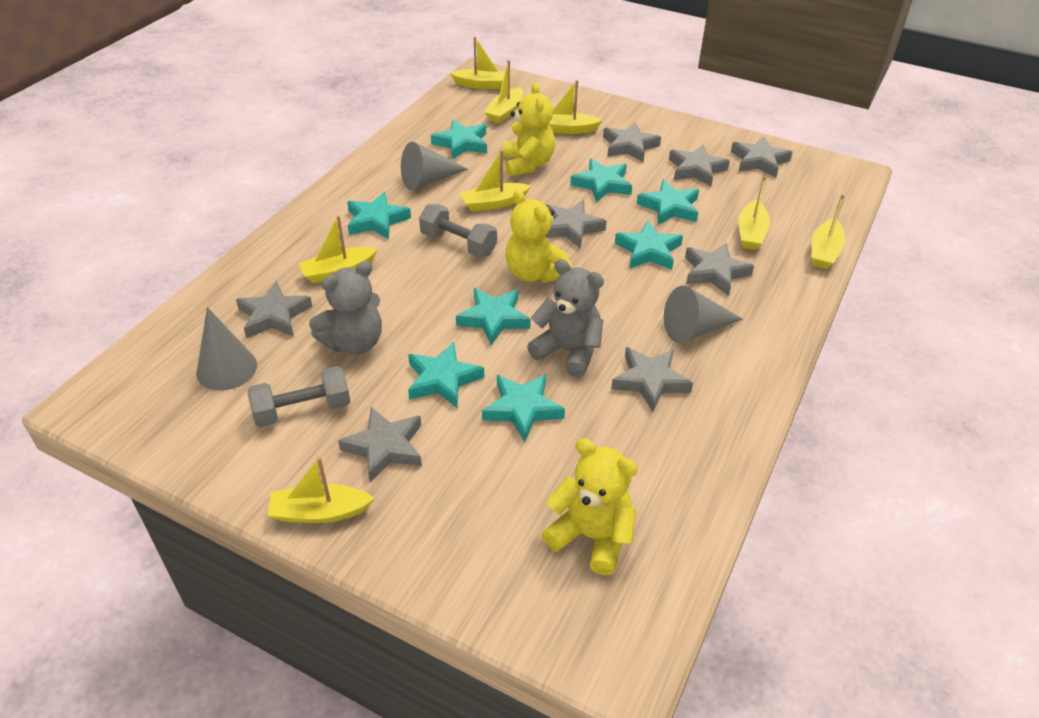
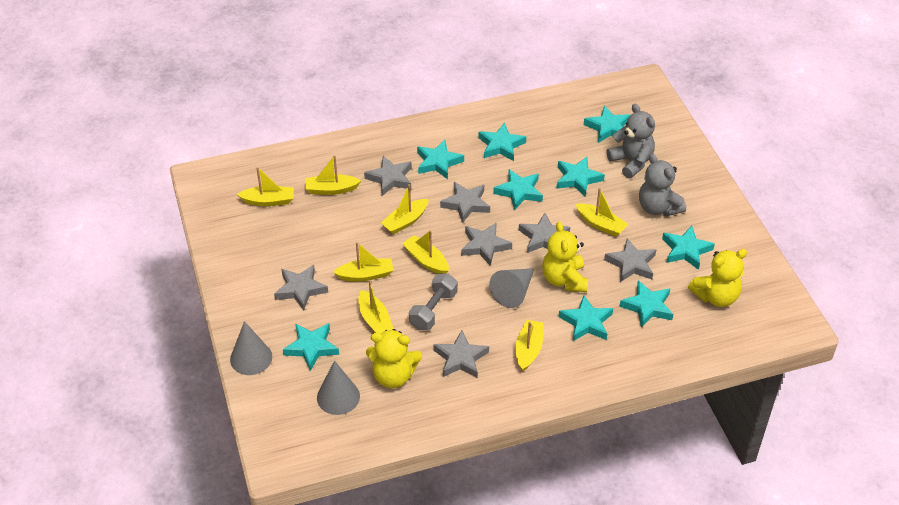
grey dumbbell: 2 -> 1
grey star: 8 -> 7
turquoise star: 8 -> 9

